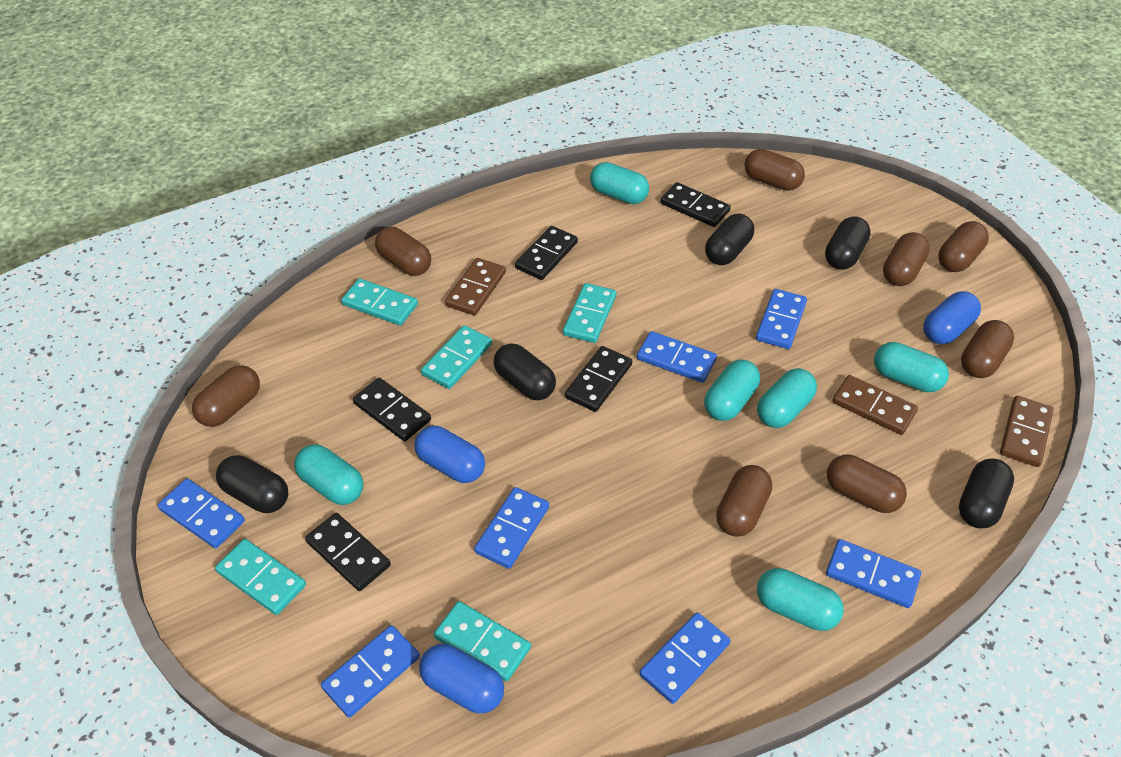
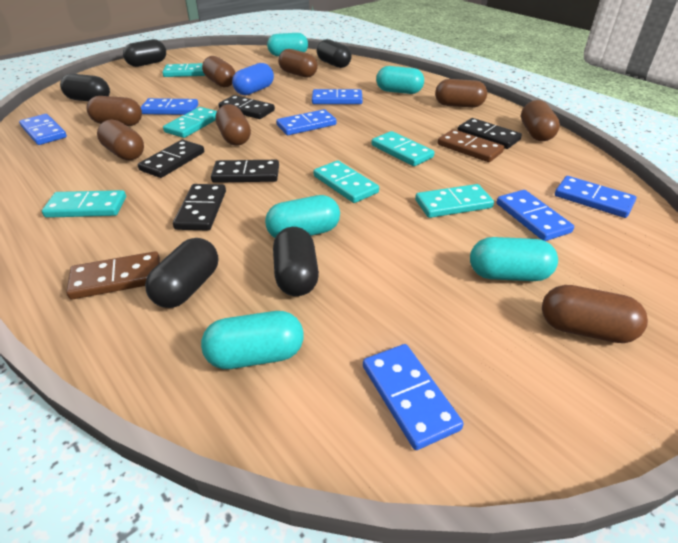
blue capsule: 3 -> 1
brown domino: 3 -> 2
turquoise capsule: 6 -> 5
turquoise domino: 5 -> 6

